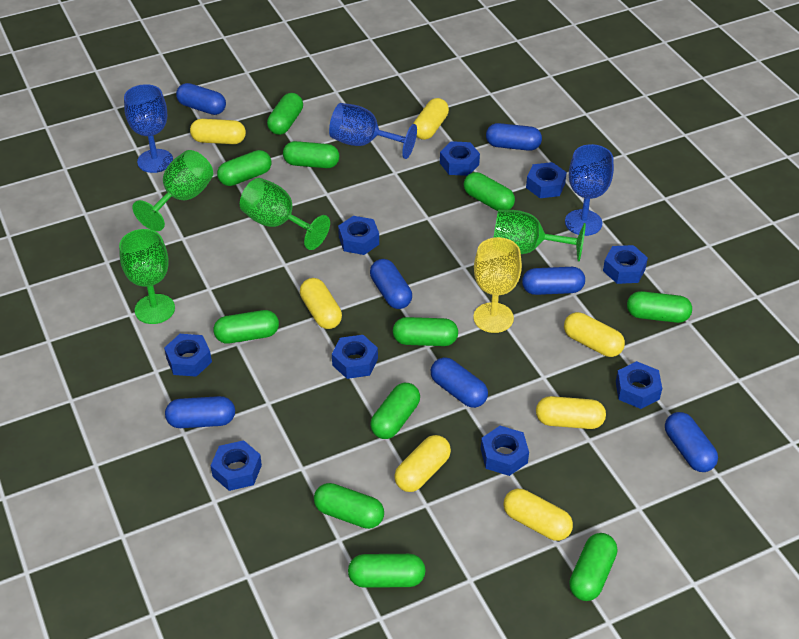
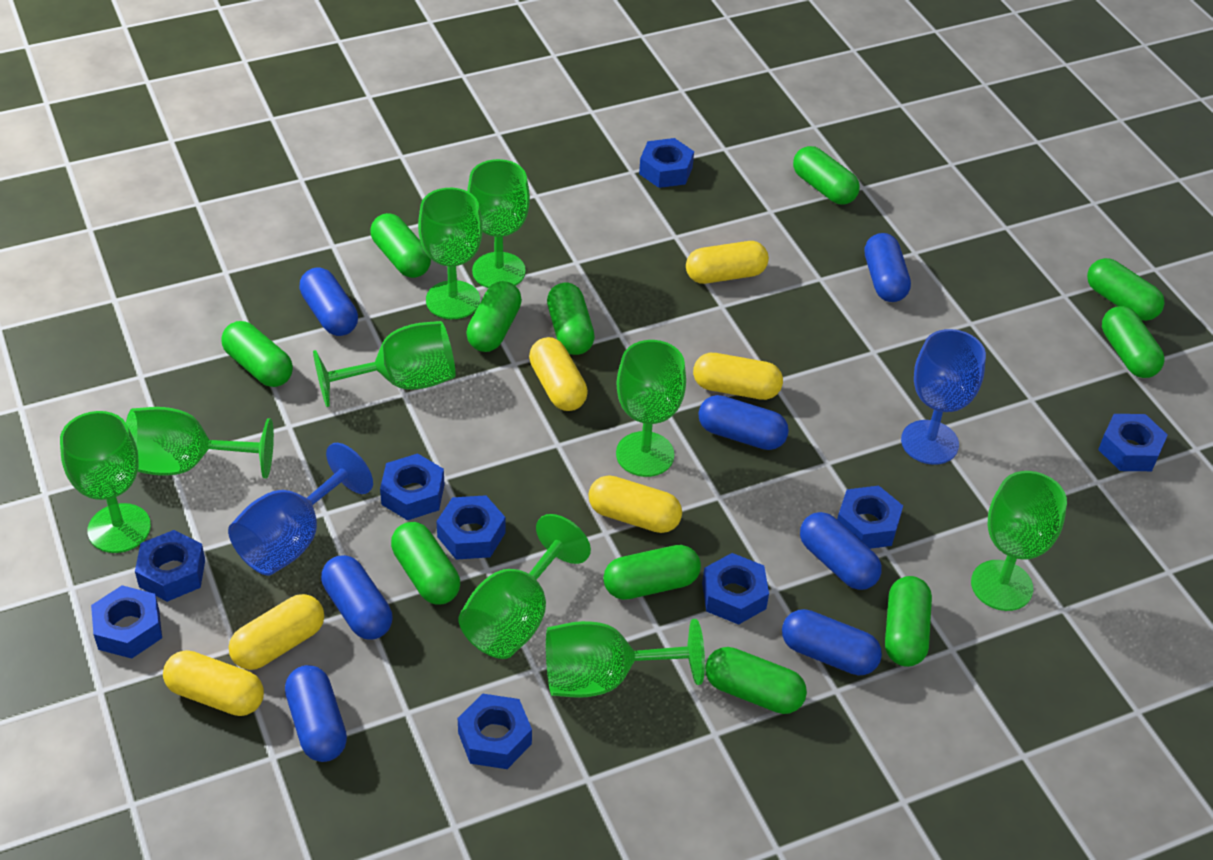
blue goblet: 3 -> 2
green goblet: 4 -> 9
yellow capsule: 7 -> 6
yellow goblet: 1 -> 0

